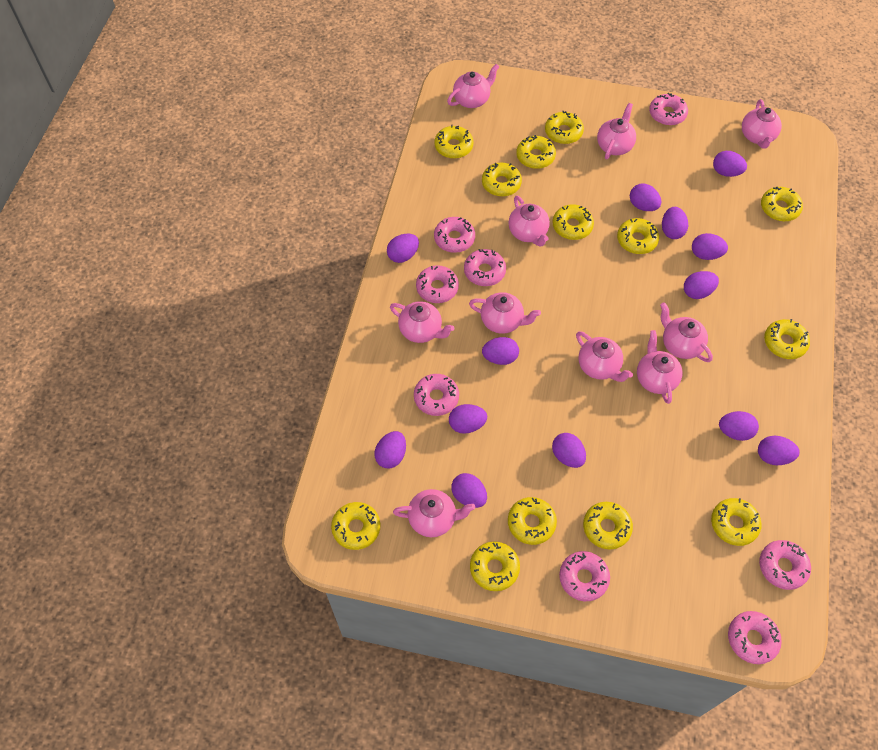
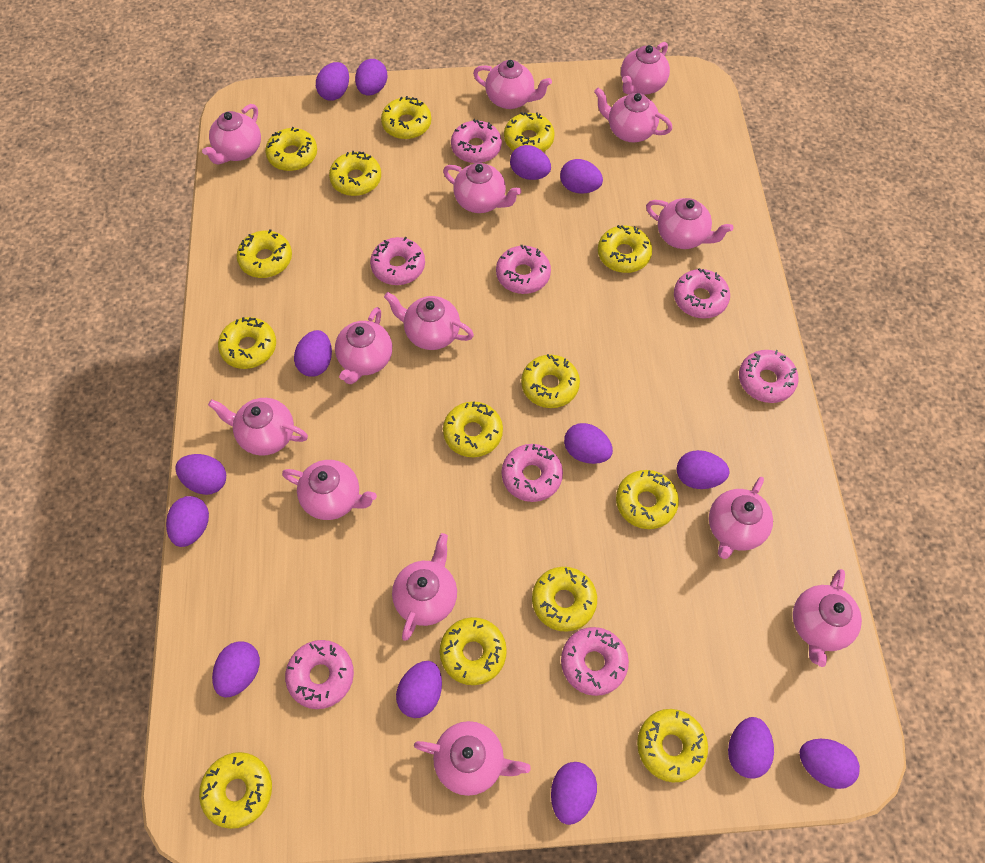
pink teapot: 10 -> 14
purple egg: 13 -> 14
yellow donut: 13 -> 14

